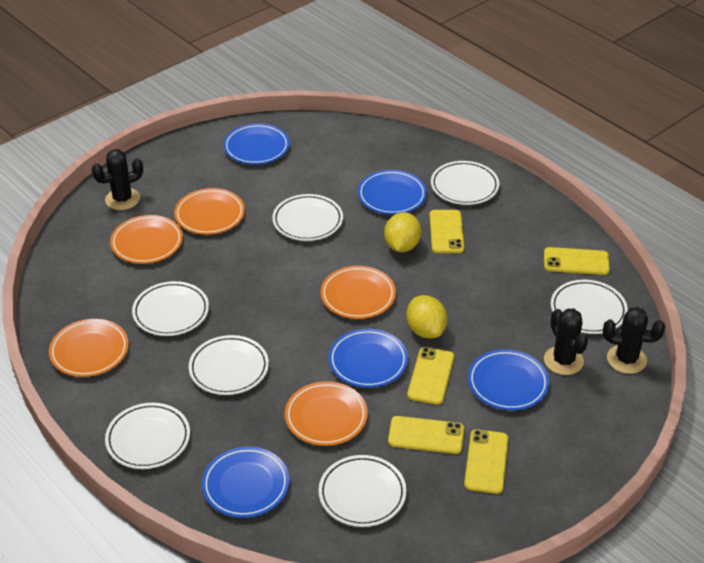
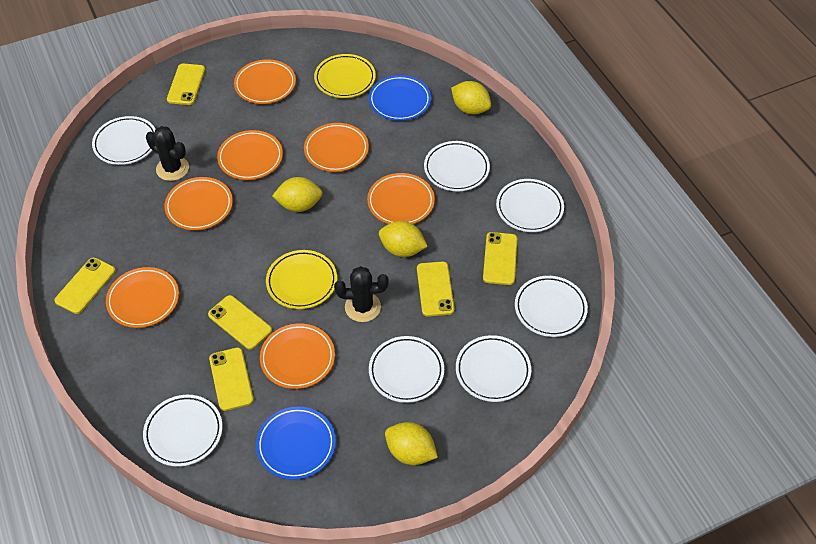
black cactus: 3 -> 2
blue plate: 5 -> 2
orange plate: 5 -> 7
yellow lemon: 2 -> 4
yellow phone: 5 -> 6
yellow plate: 0 -> 2

